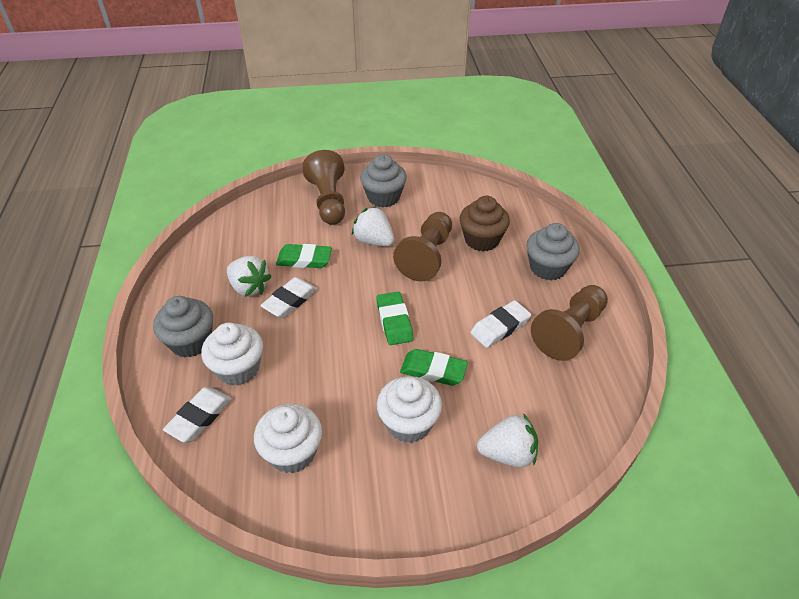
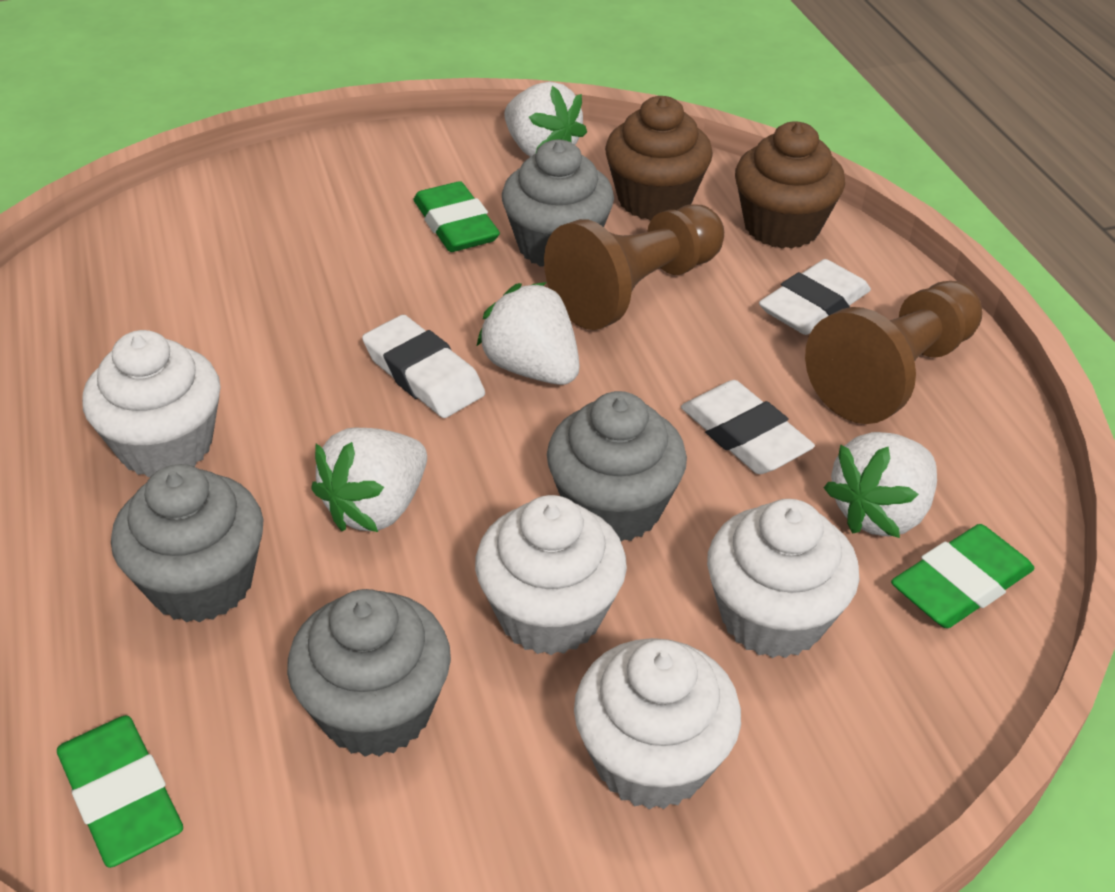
brown cupcake: 1 -> 2
brown pawn: 3 -> 2
grey cupcake: 3 -> 4
white cupcake: 3 -> 4
white strawberry: 3 -> 4

